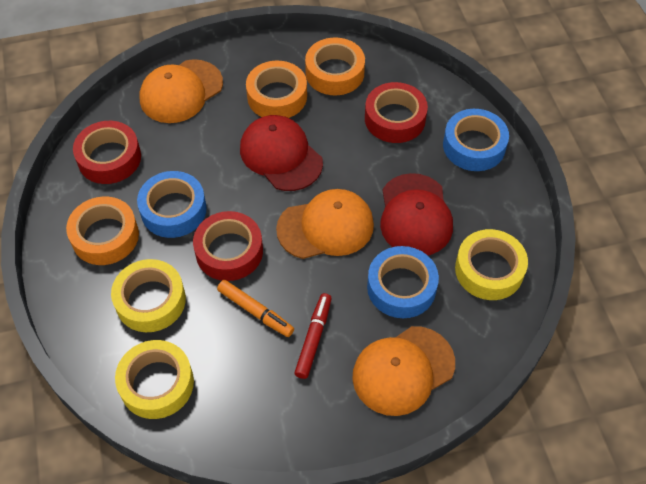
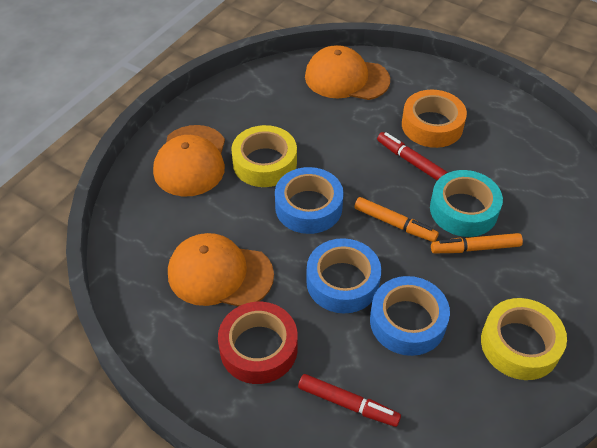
orange marker: 1 -> 2
orange tape: 3 -> 1
red cap: 2 -> 0
red marker: 1 -> 2
red tape: 3 -> 1
turquoise tape: 0 -> 1
yellow tape: 3 -> 2

